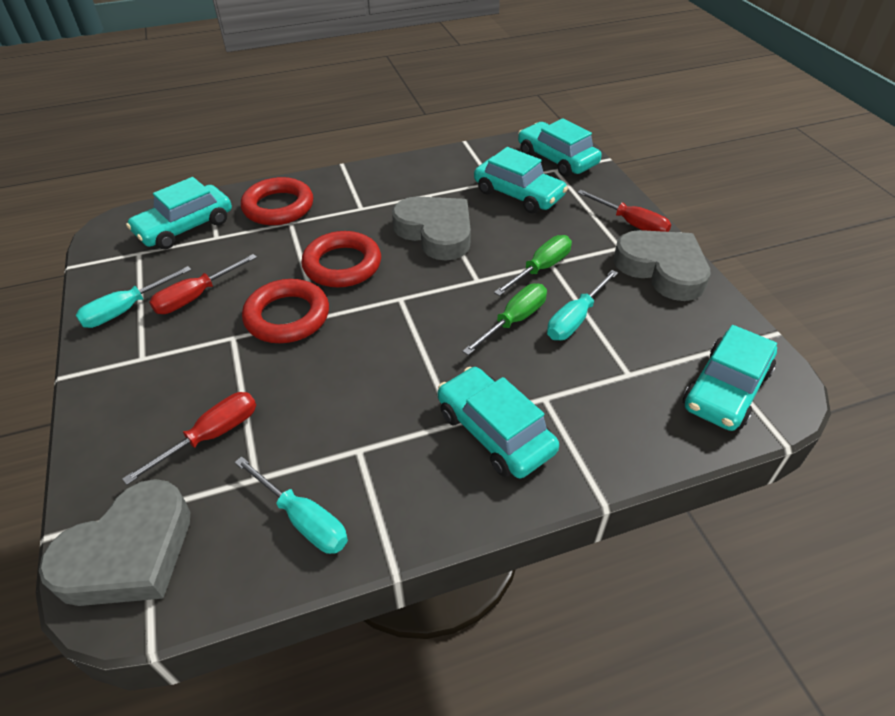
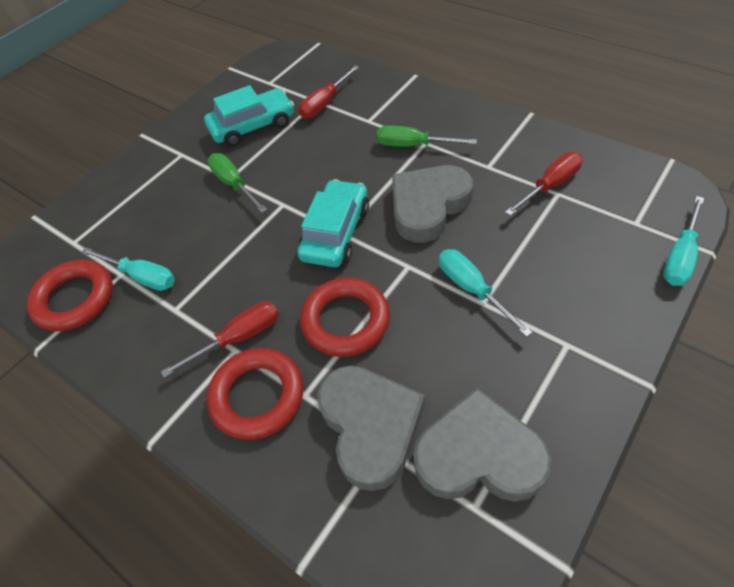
turquoise car: 5 -> 2

